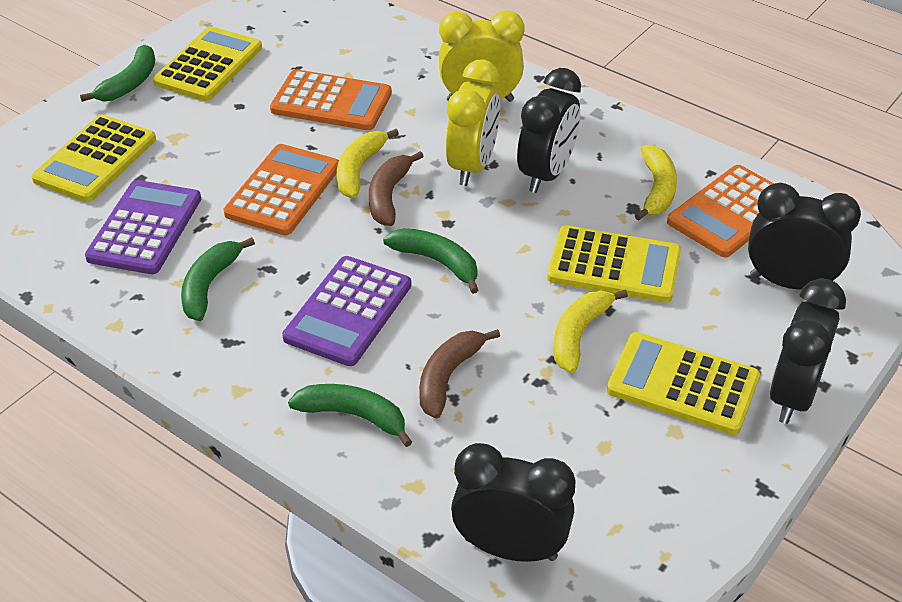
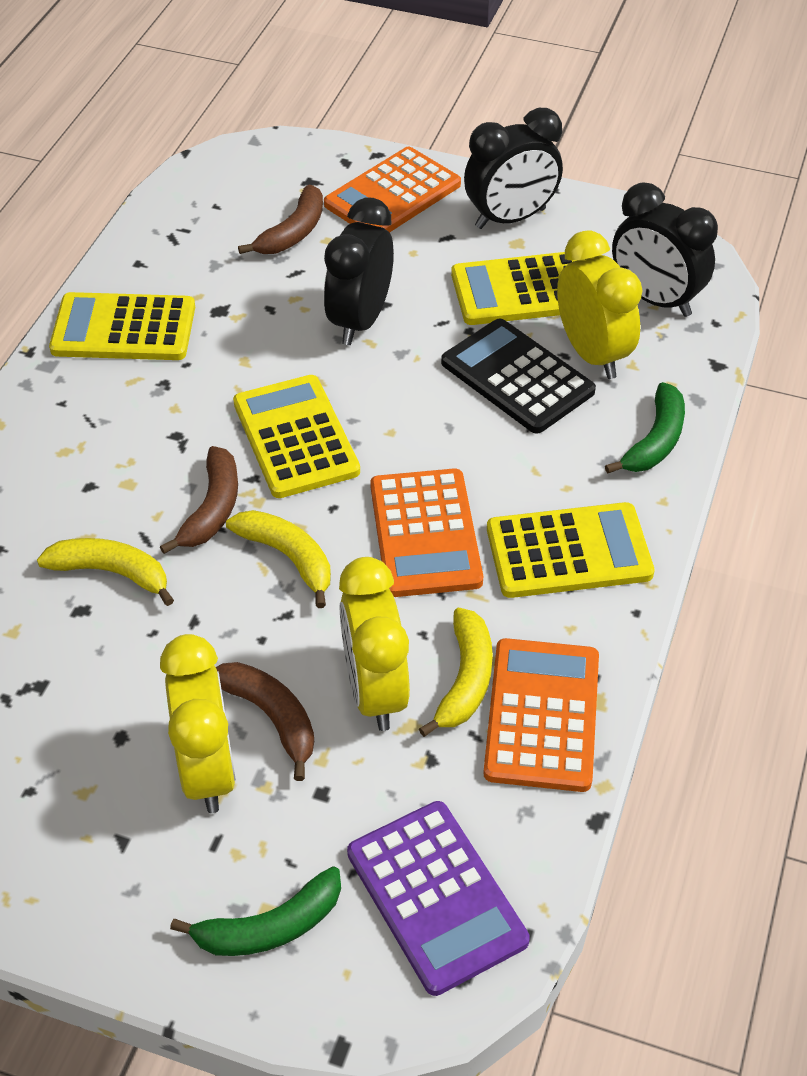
black calculator: 0 -> 1
black clock: 4 -> 3
brown banana: 2 -> 3
green banana: 4 -> 2
purple calculator: 2 -> 1
yellow clock: 2 -> 3

